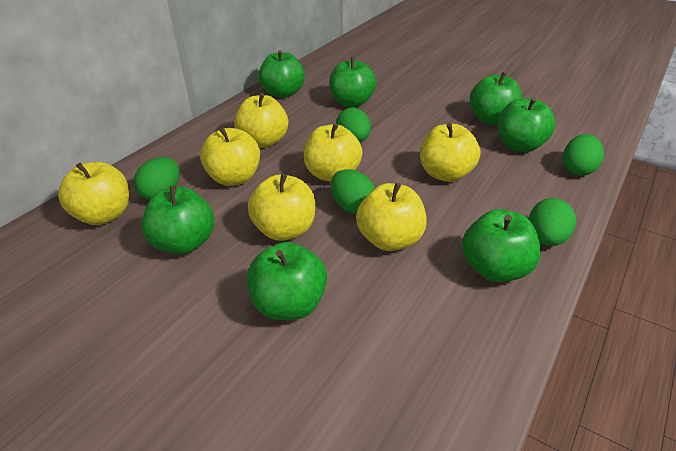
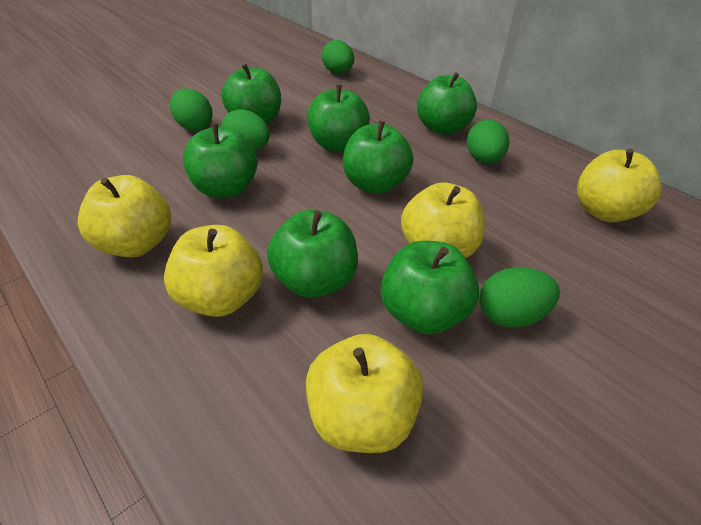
yellow apple: 7 -> 5

